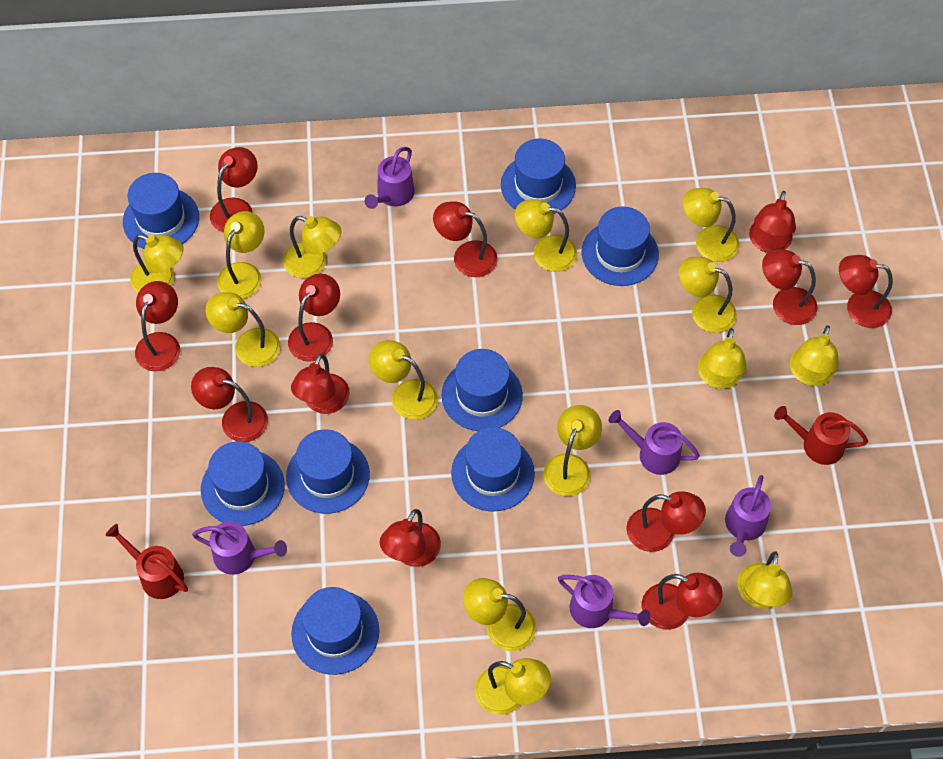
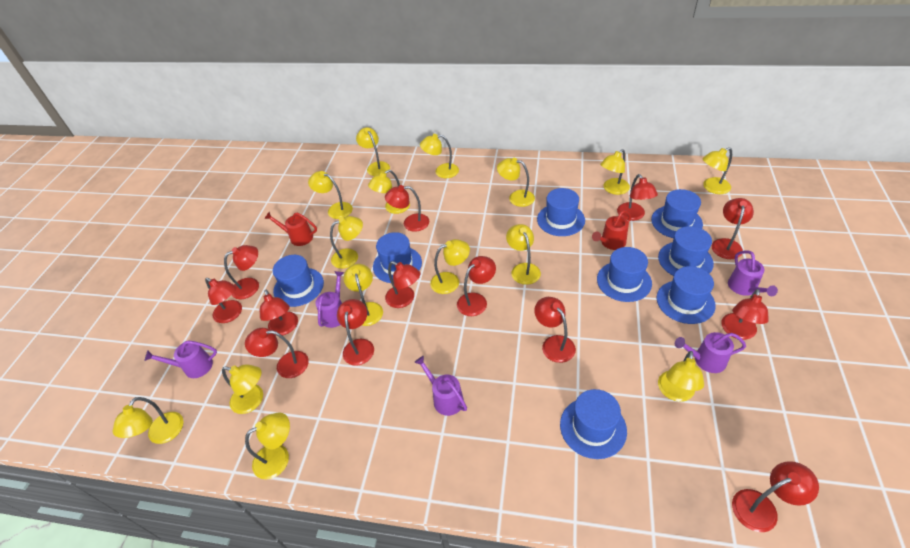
red lamp: 12 -> 13
yellow lamp: 14 -> 15

